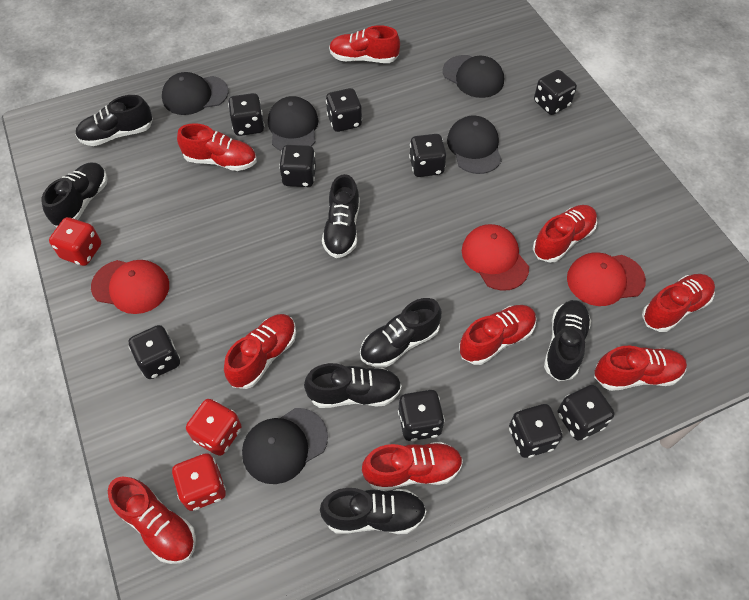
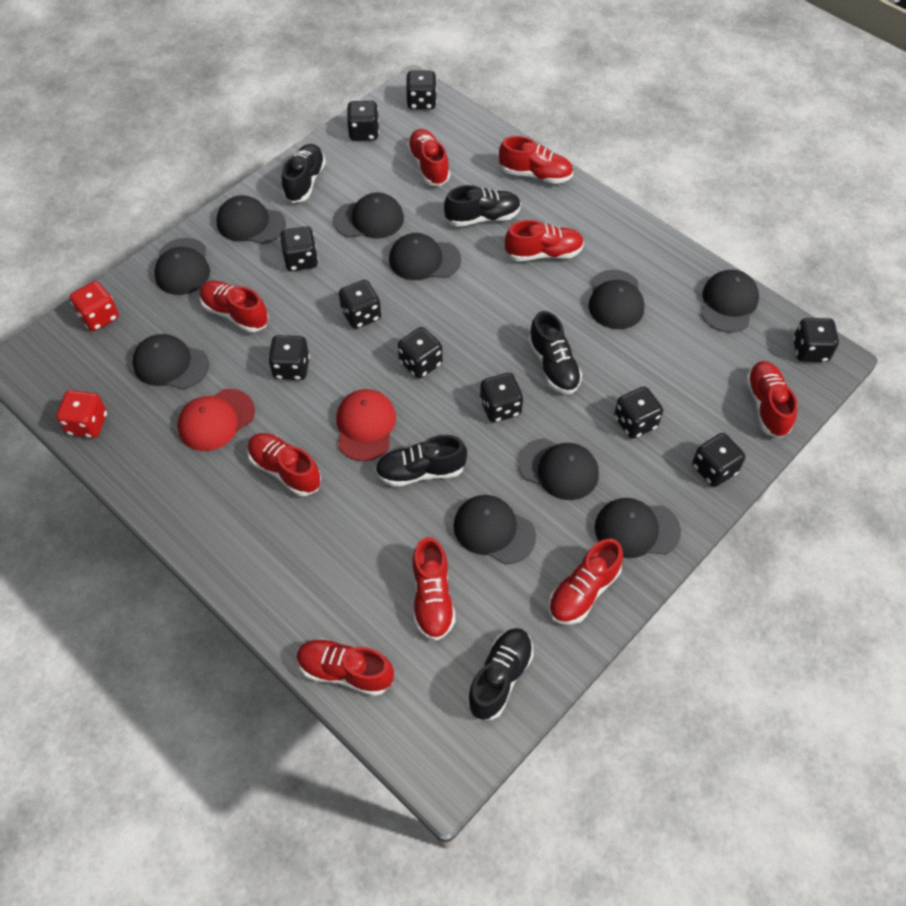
black cap: 5 -> 10
black dice: 9 -> 10
black shoe: 7 -> 5
red cap: 3 -> 2
red dice: 3 -> 2

